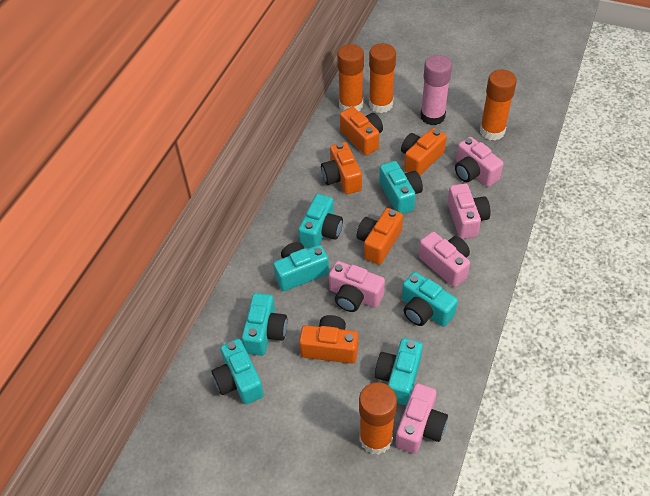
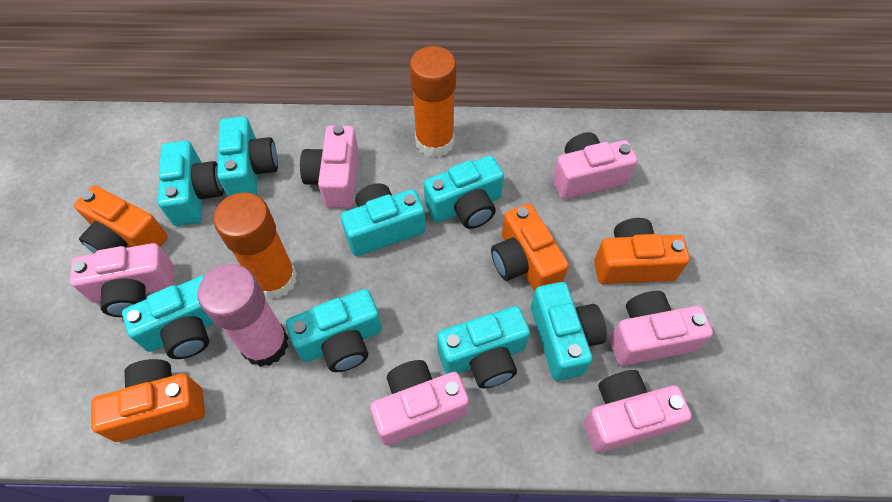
orange camera: 5 -> 4
orange glue stick: 4 -> 2
pink camera: 5 -> 6
turquoise camera: 7 -> 8

